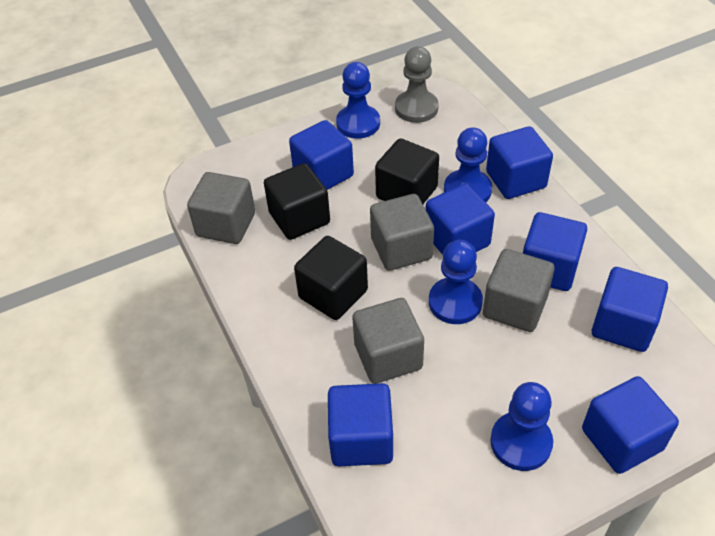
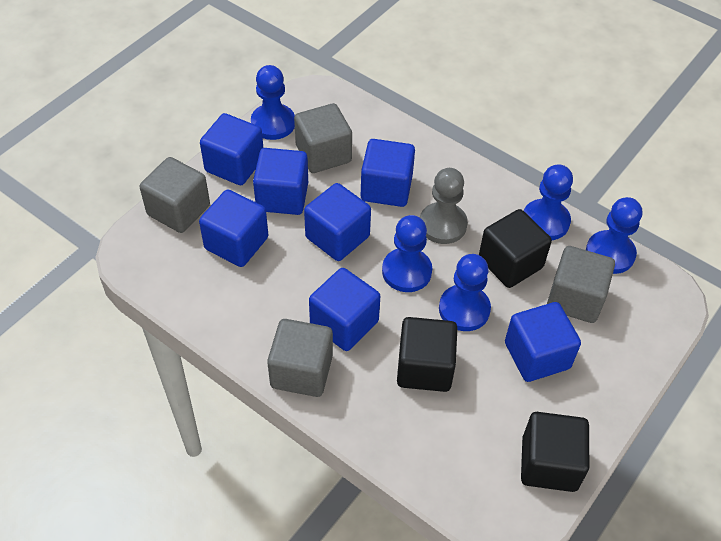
blue pawn: 4 -> 5

